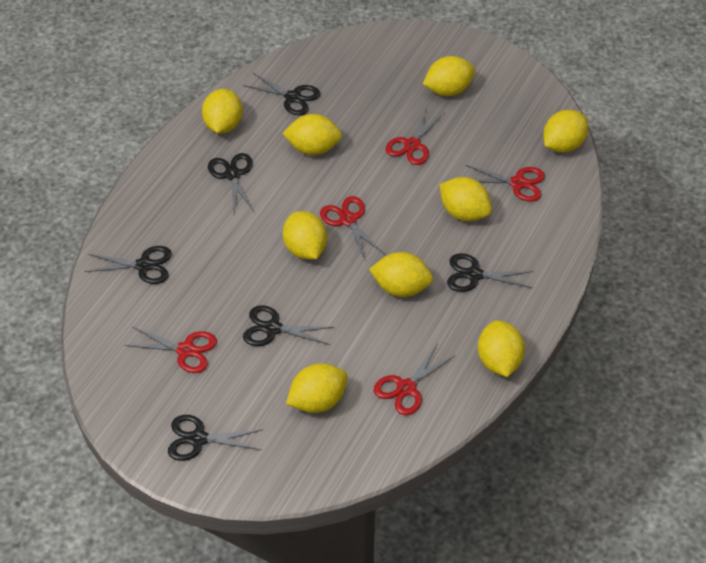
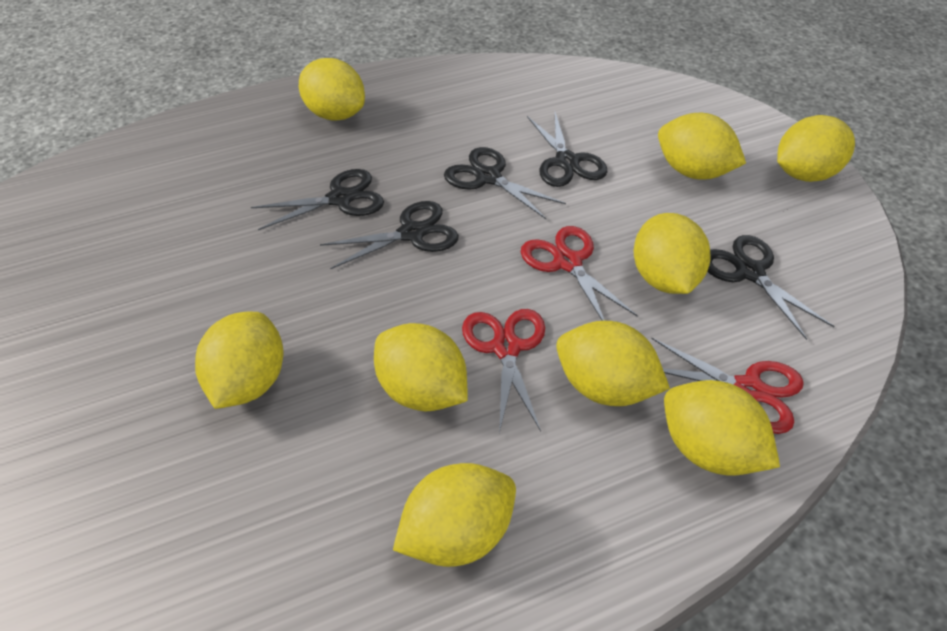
black scissors: 6 -> 5
red scissors: 5 -> 3

